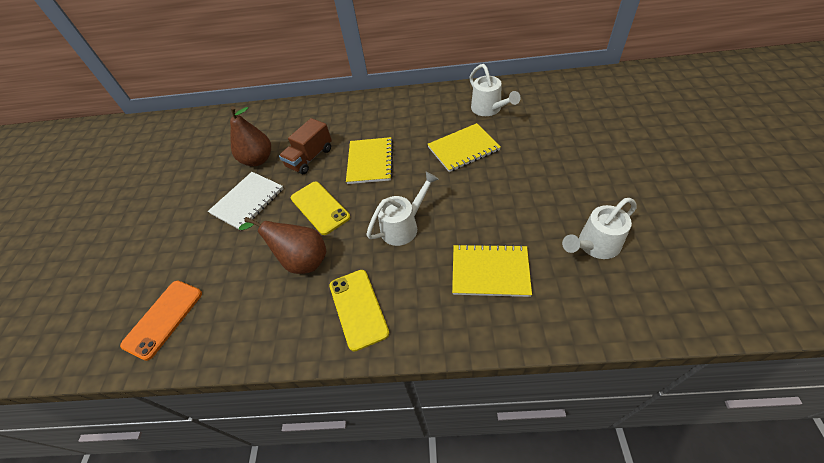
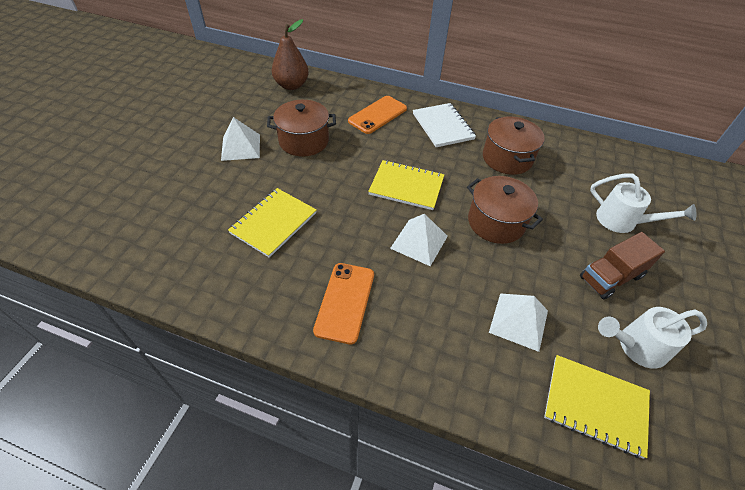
brown pear: 2 -> 1
brown pot: 0 -> 3
orange phone: 1 -> 2
white pyramid: 0 -> 3
white watering can: 3 -> 2
yellow phone: 2 -> 0

